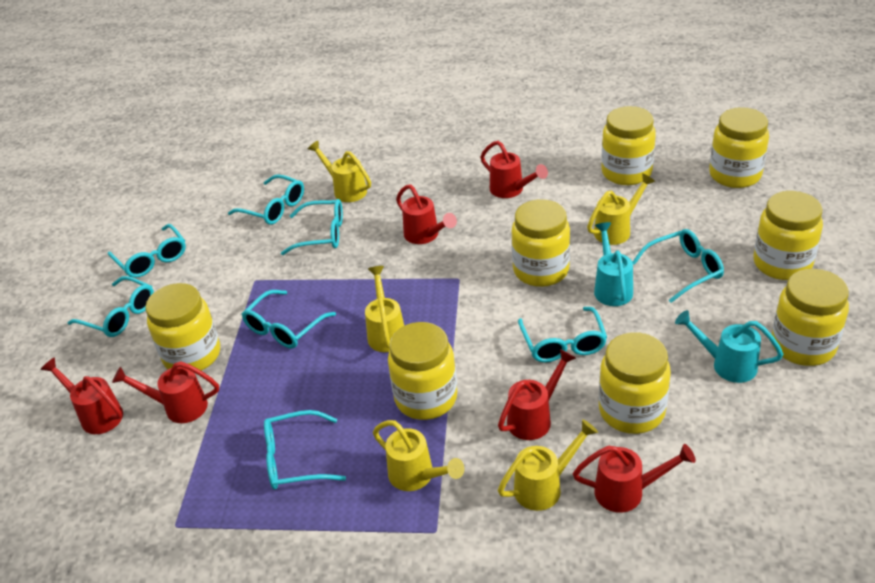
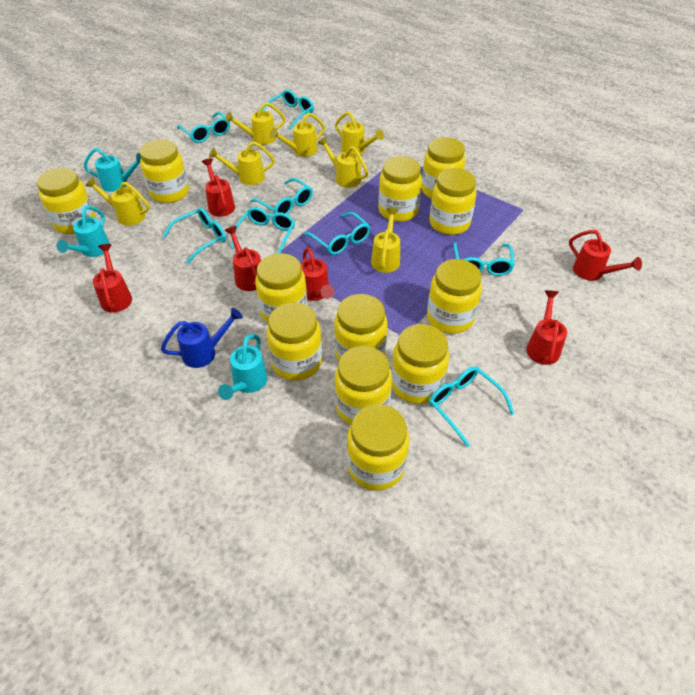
blue watering can: 0 -> 1
turquoise watering can: 2 -> 3
yellow jar: 8 -> 12
yellow watering can: 5 -> 7

